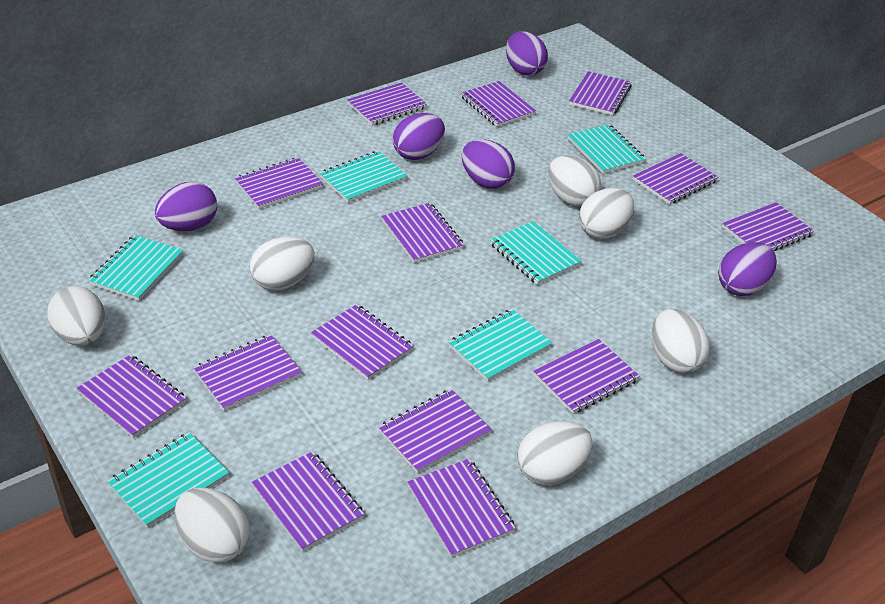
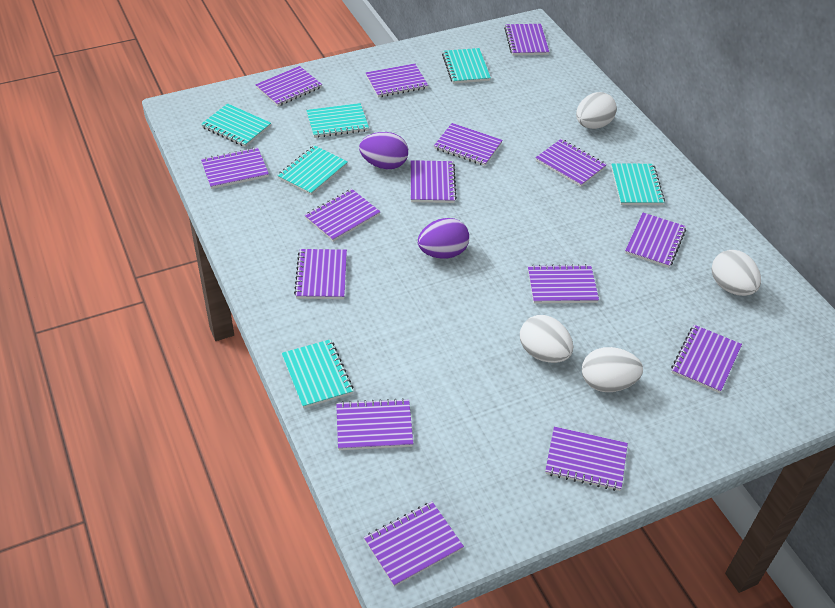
purple egg: 5 -> 2
purple notebook: 14 -> 15
white egg: 7 -> 4

